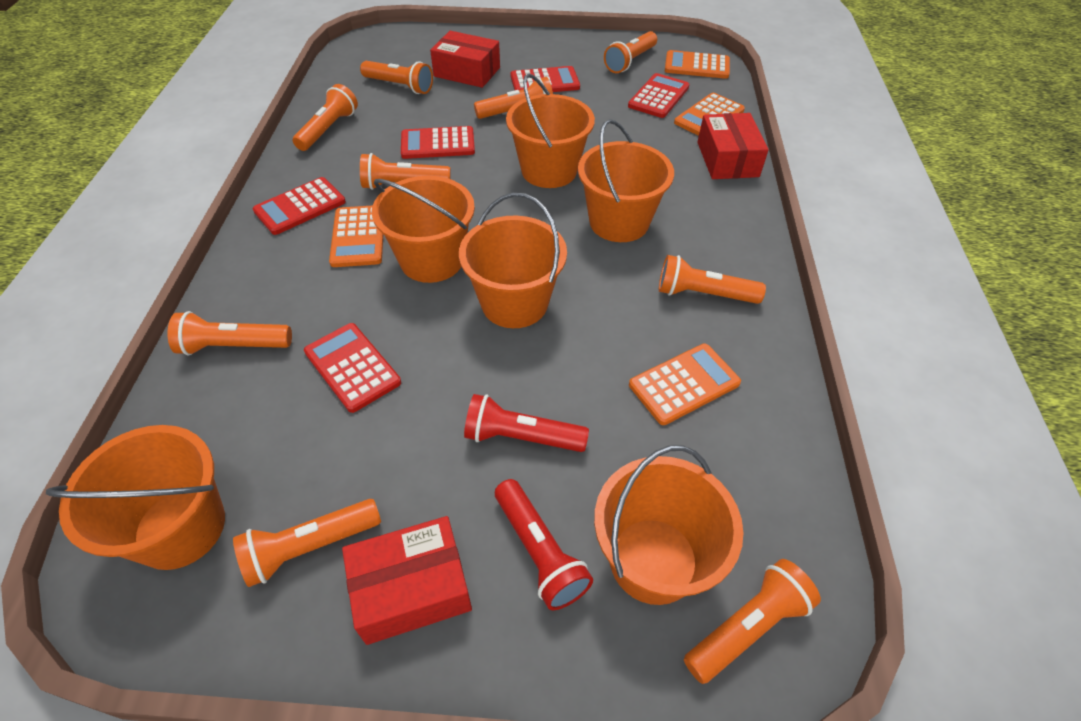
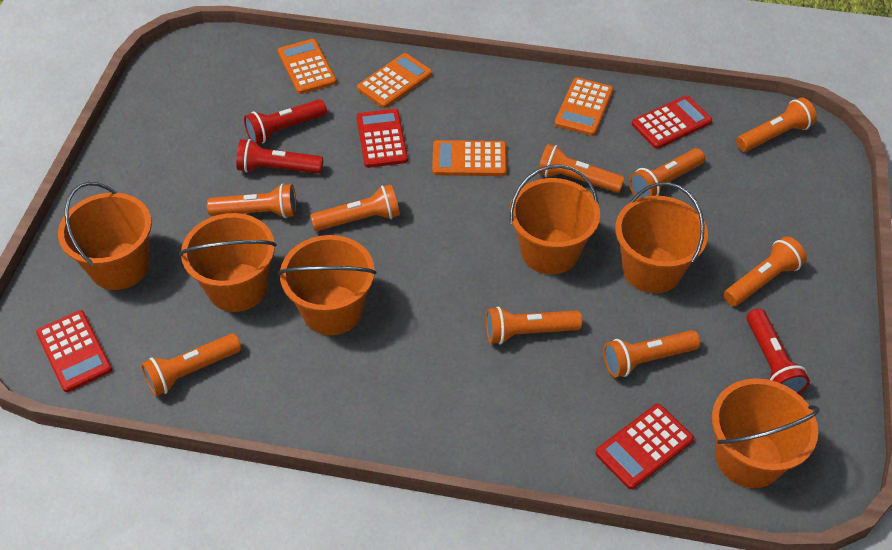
red box: 3 -> 0
red calculator: 5 -> 4
red flashlight: 2 -> 3

